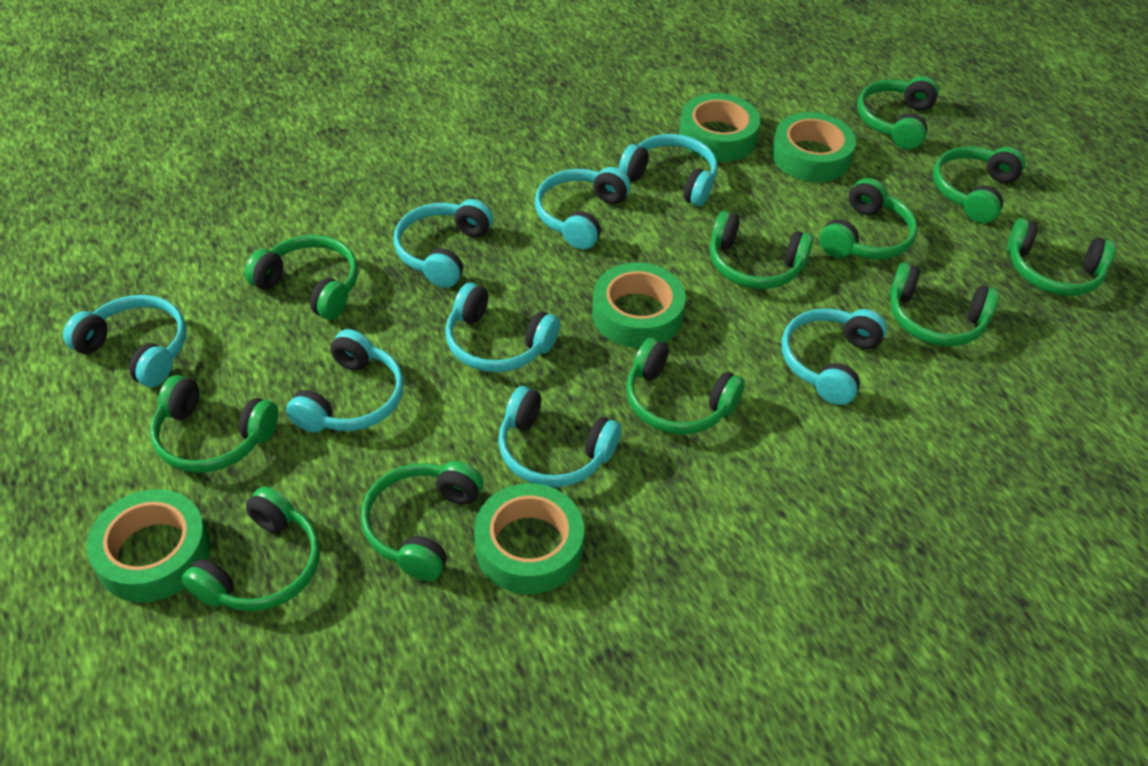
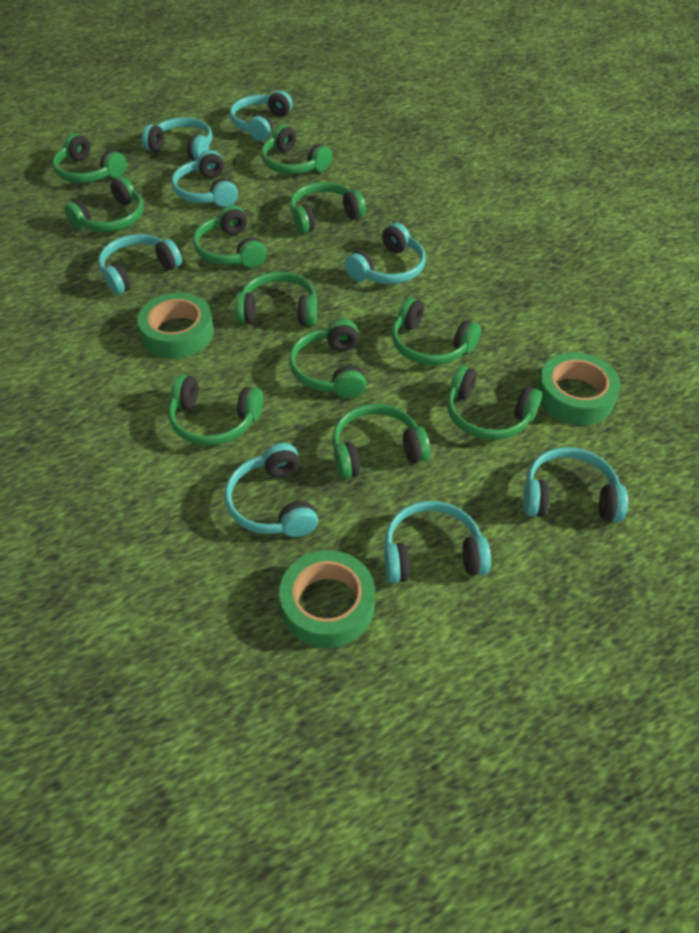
green tape: 5 -> 3

